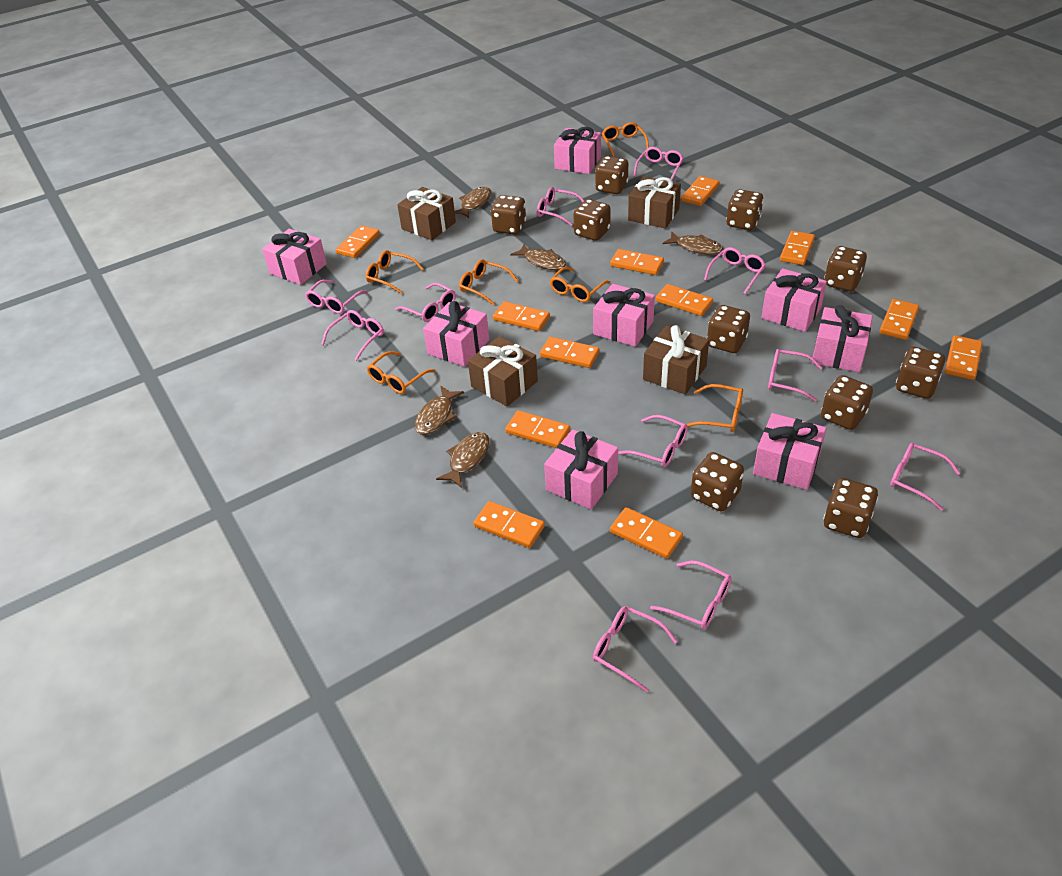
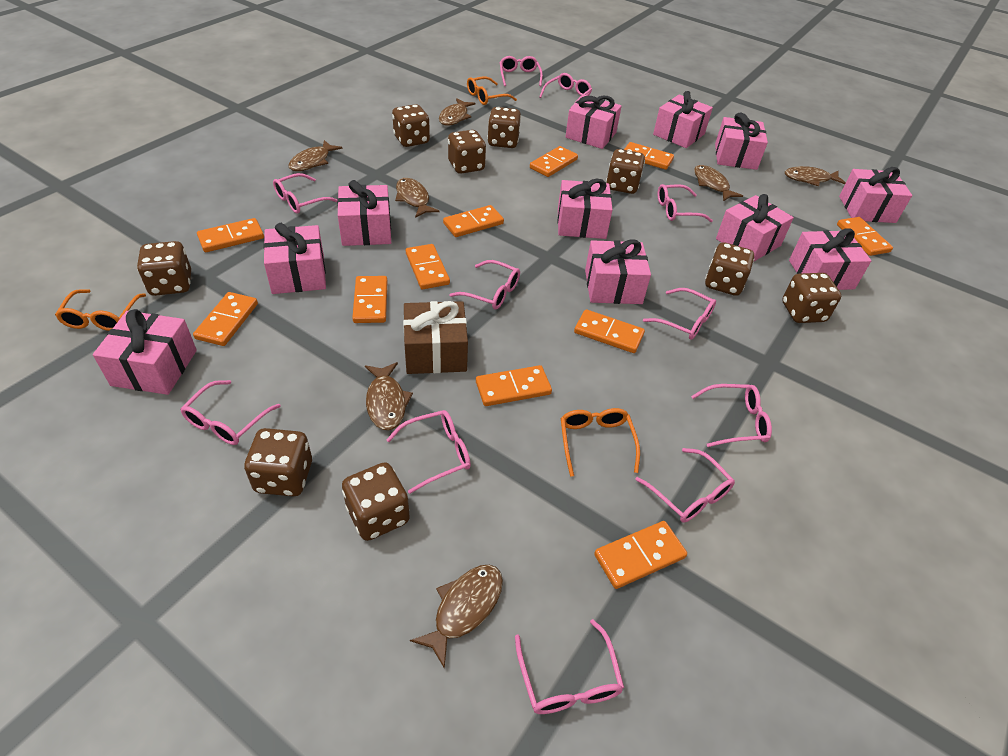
brown dice: 10 -> 9
brown fish: 5 -> 7
brown gift: 4 -> 1
orange domino: 12 -> 11
orange glasses: 6 -> 3
pink gift: 8 -> 11

